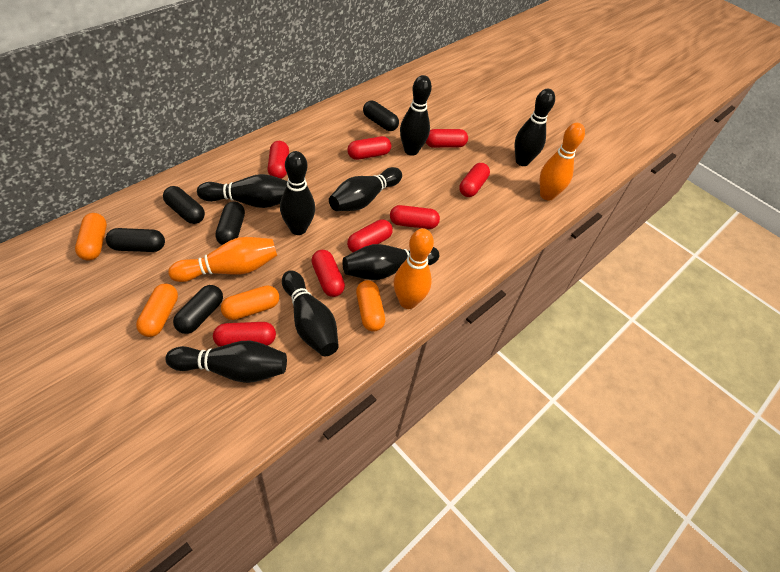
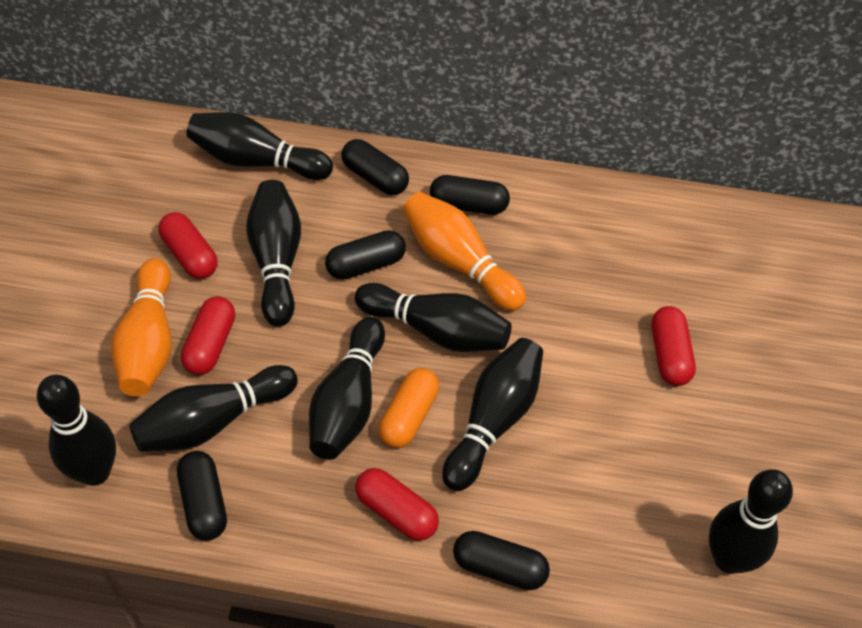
orange bowling pin: 3 -> 2
orange capsule: 4 -> 1
red capsule: 8 -> 4

